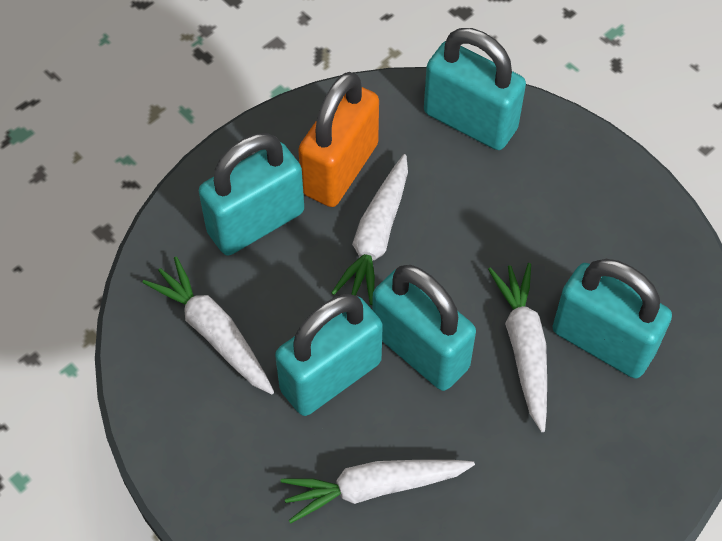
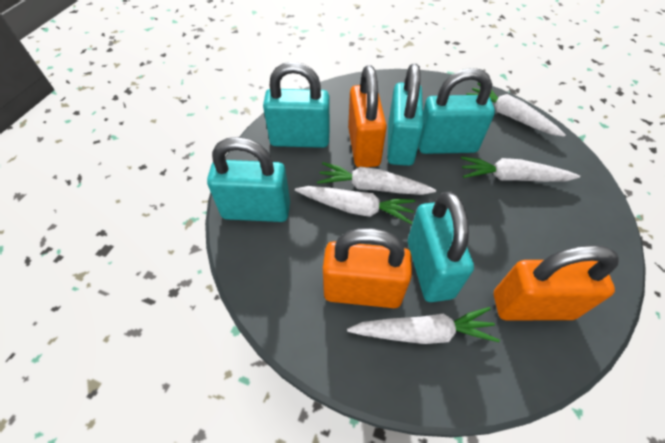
orange padlock: 1 -> 3
white carrot: 4 -> 5

